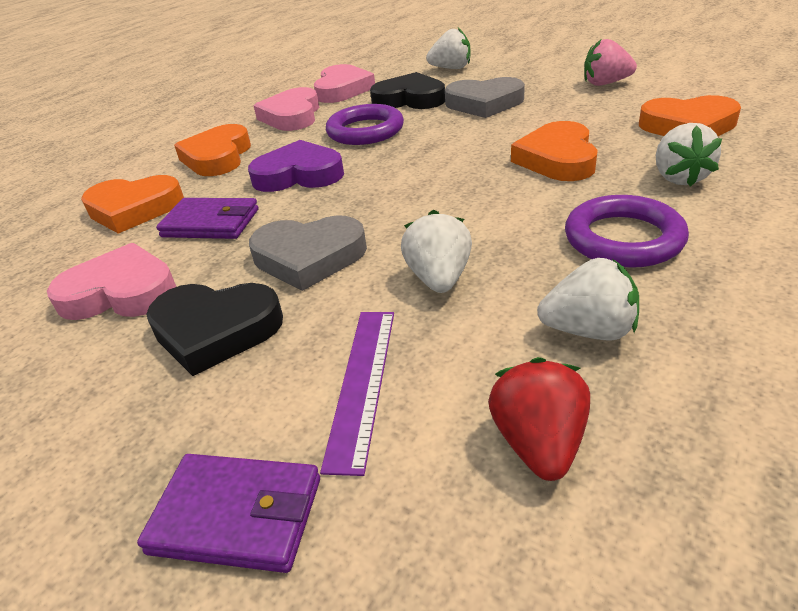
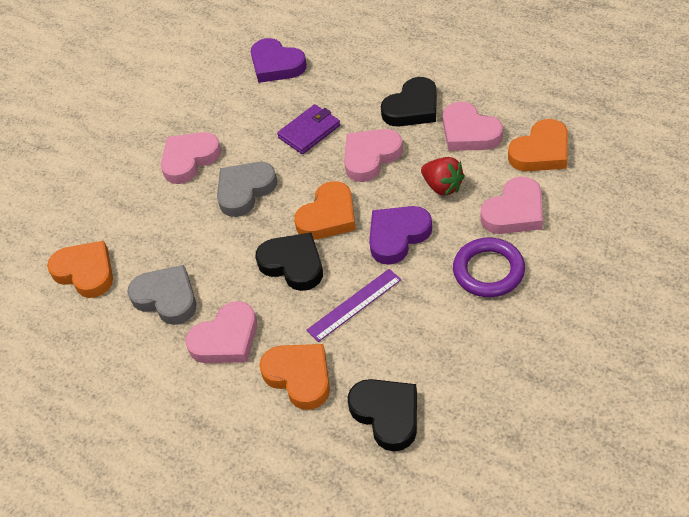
black heart: 2 -> 3
pink heart: 3 -> 5
pink strawberry: 1 -> 0
purple heart: 1 -> 2
purple ring: 2 -> 1
purple wallet: 2 -> 1
white strawberry: 4 -> 0

